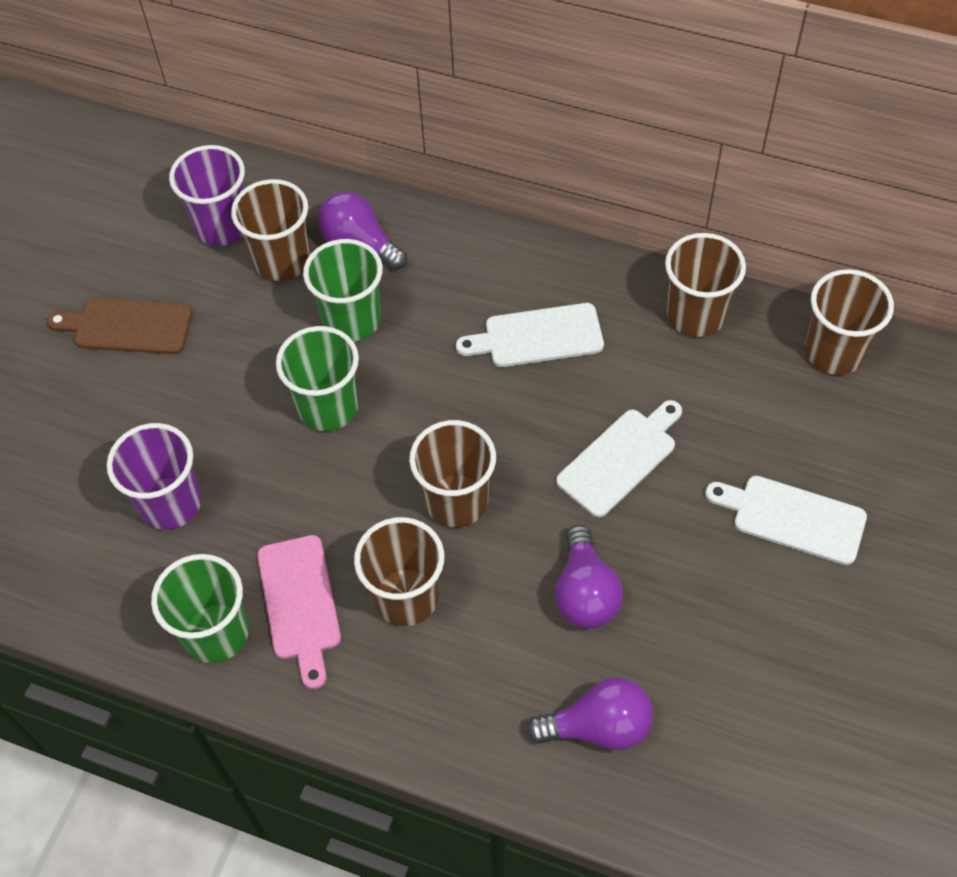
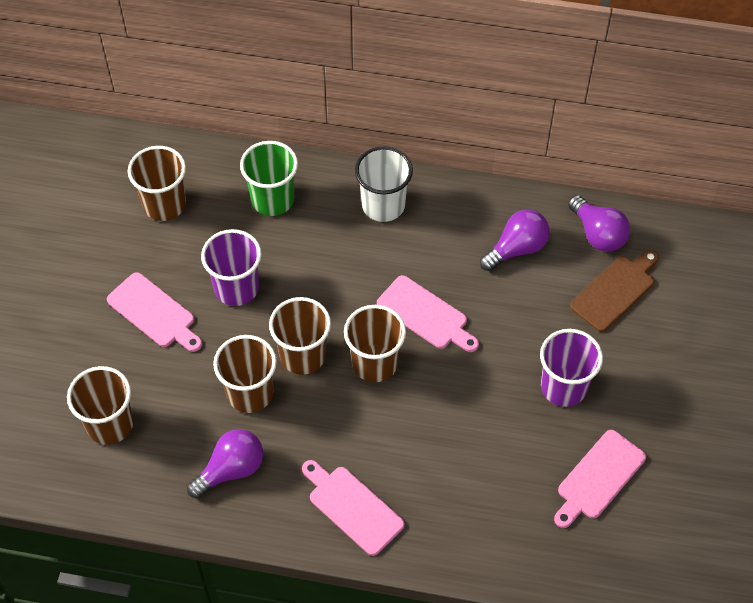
green cup: 3 -> 1
pink cutting board: 1 -> 4
white cup: 0 -> 1
white cutting board: 3 -> 0

